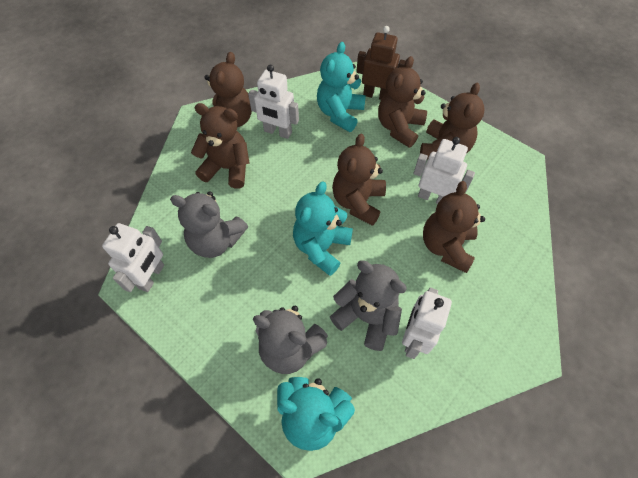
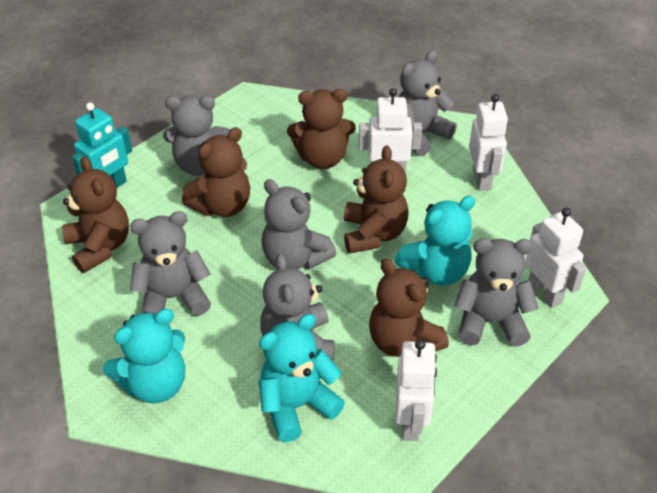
brown robot: 1 -> 0
brown teddy bear: 6 -> 5
grey teddy bear: 3 -> 6
turquoise robot: 0 -> 1

